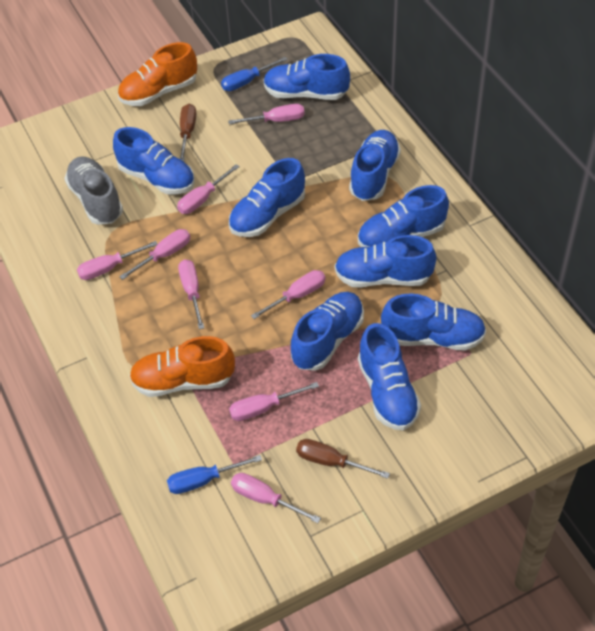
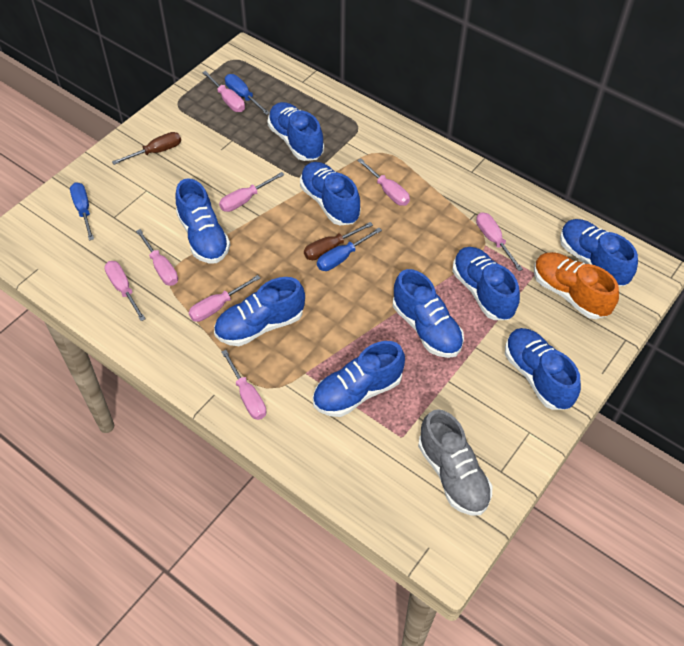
blue screwdriver: 2 -> 3
orange shoe: 2 -> 1

